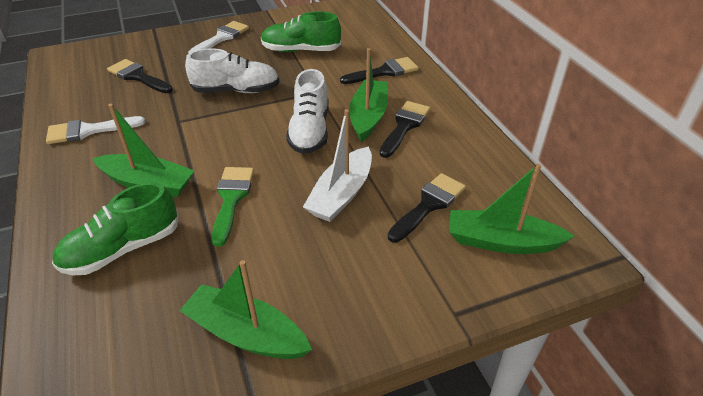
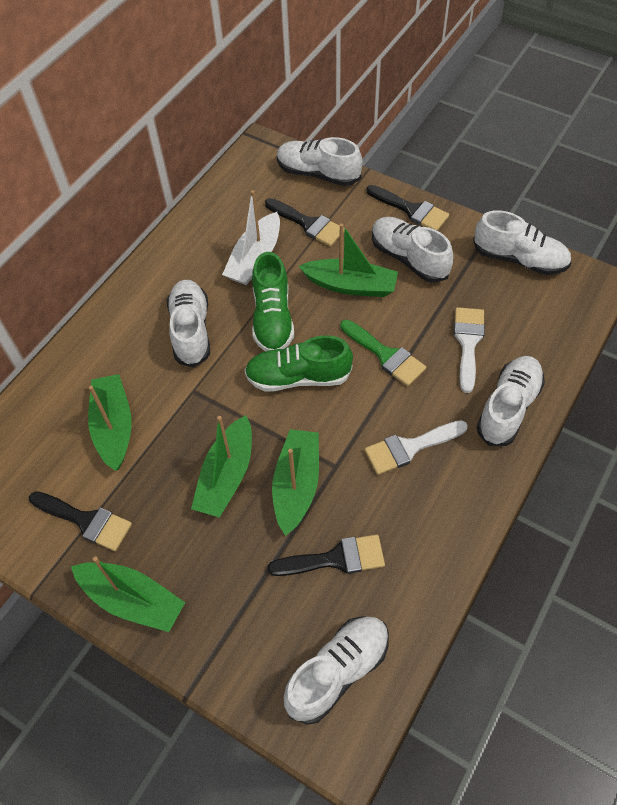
green boat: 4 -> 5
white shoe: 2 -> 6

